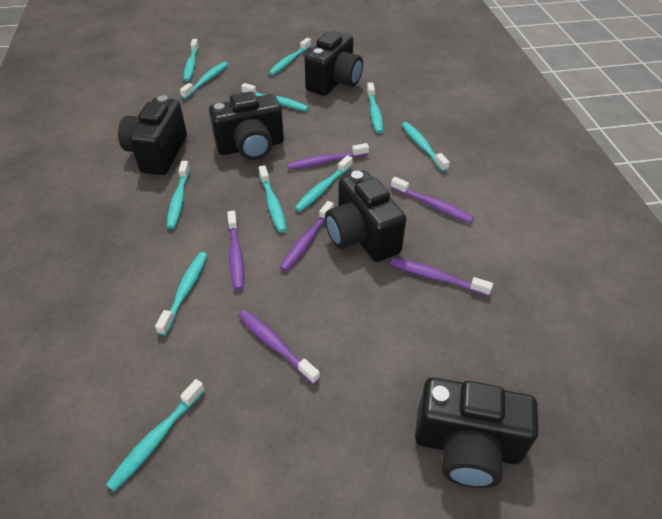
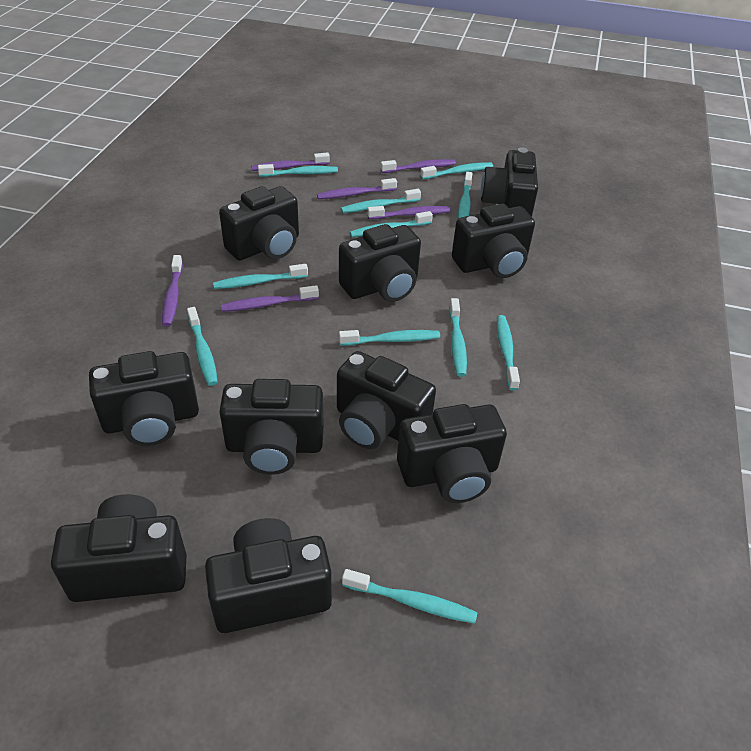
black camera: 5 -> 10

